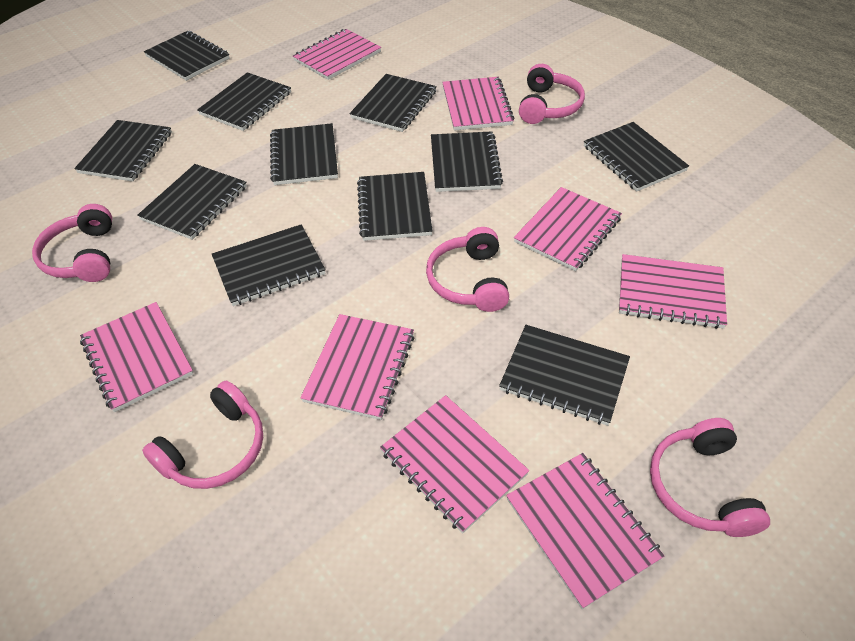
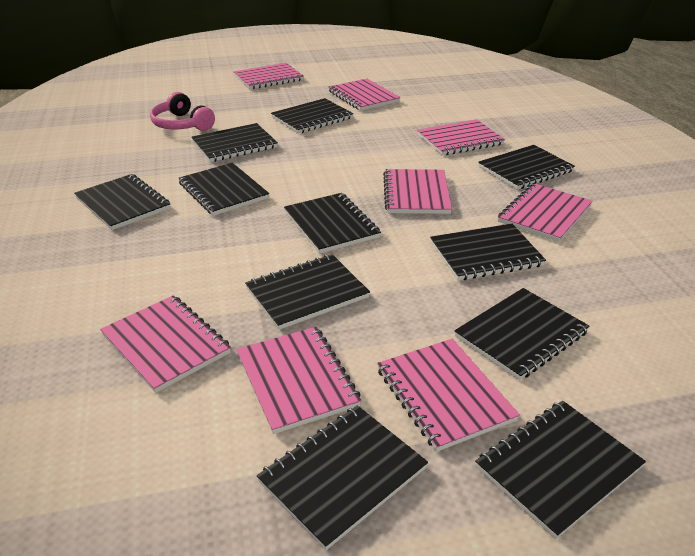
pink headphones: 5 -> 1

